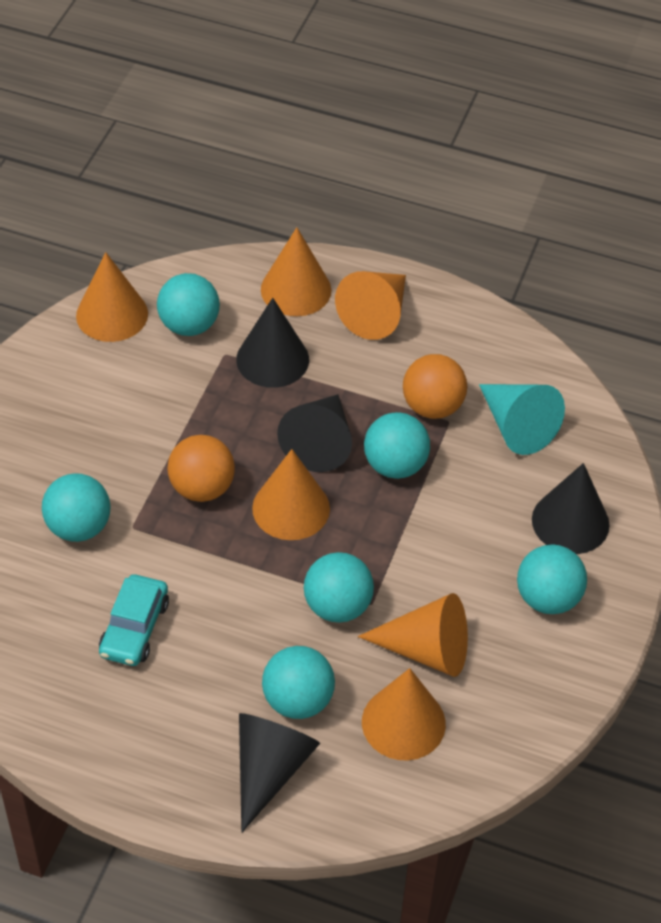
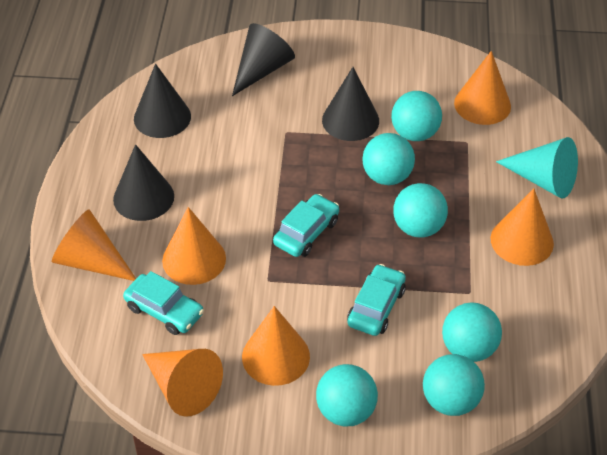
orange ball: 2 -> 0
turquoise car: 1 -> 3

